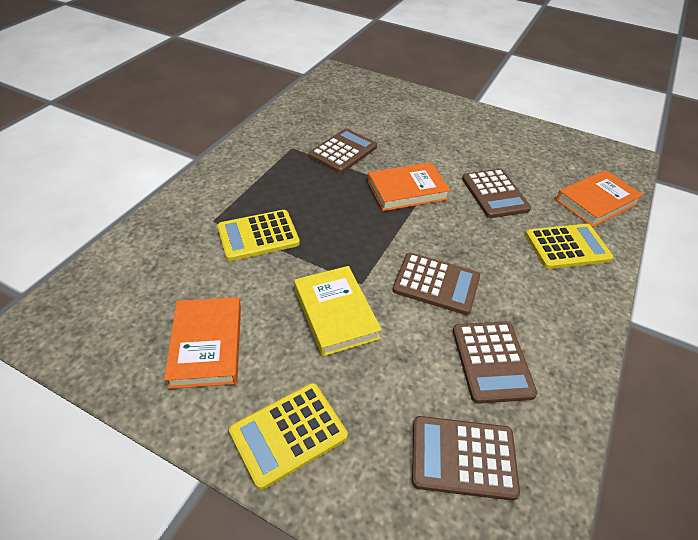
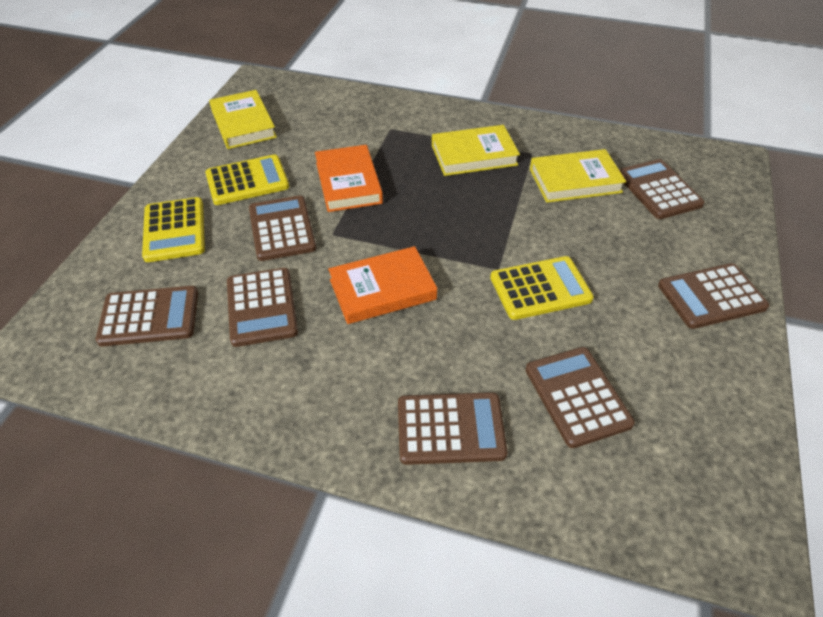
brown calculator: 5 -> 7
orange book: 3 -> 2
yellow book: 1 -> 3

